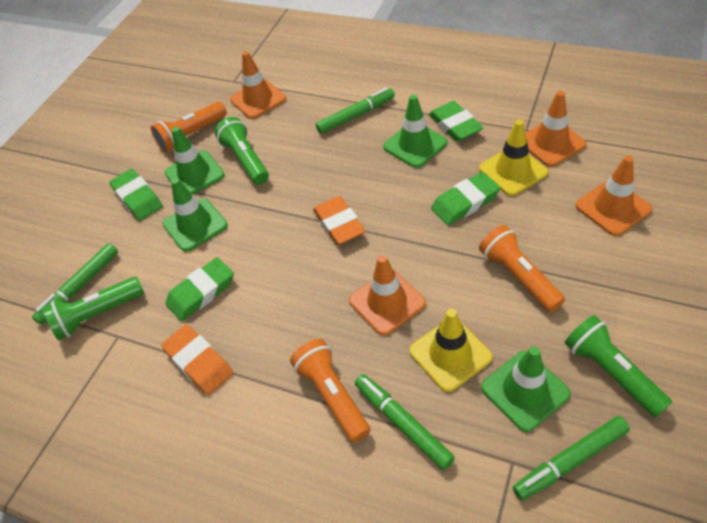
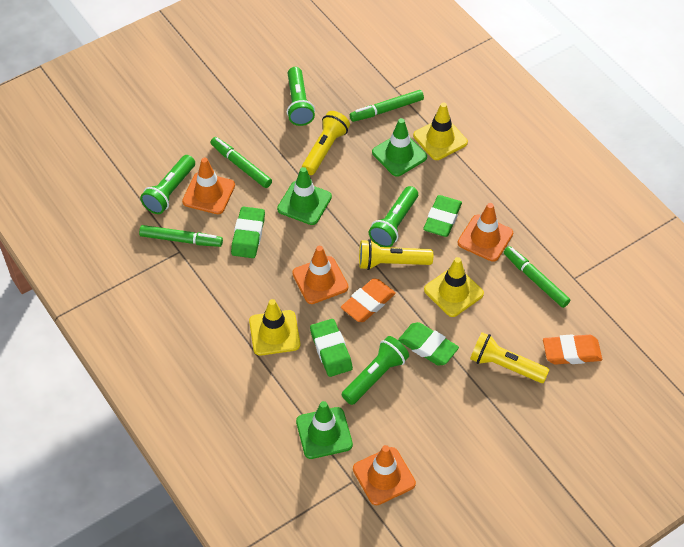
green flashlight: 3 -> 4
green traffic cone: 4 -> 3
orange flashlight: 3 -> 0
yellow flashlight: 0 -> 3
yellow traffic cone: 2 -> 3

